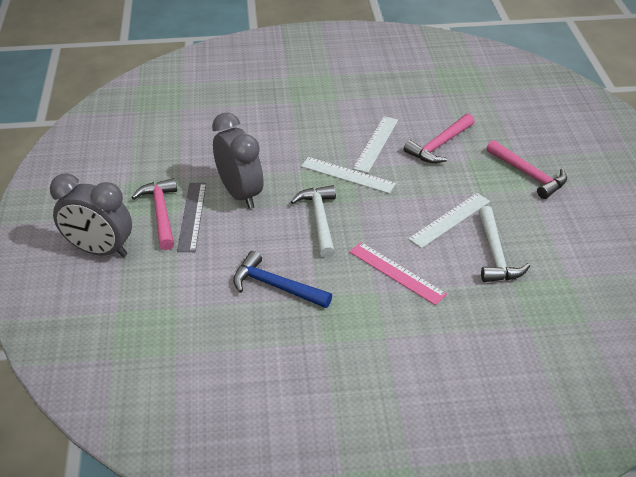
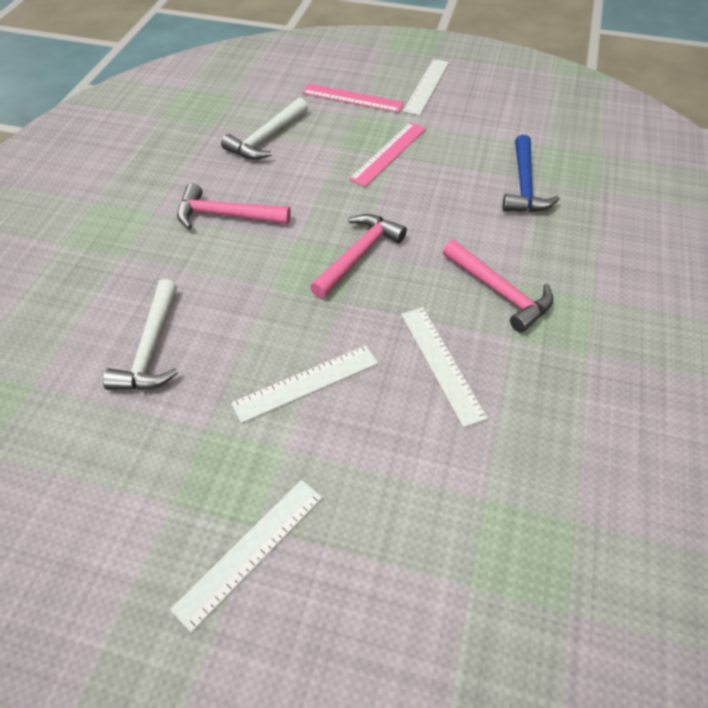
grey clock: 2 -> 0
grey ruler: 1 -> 0
pink ruler: 1 -> 2
white ruler: 3 -> 4

